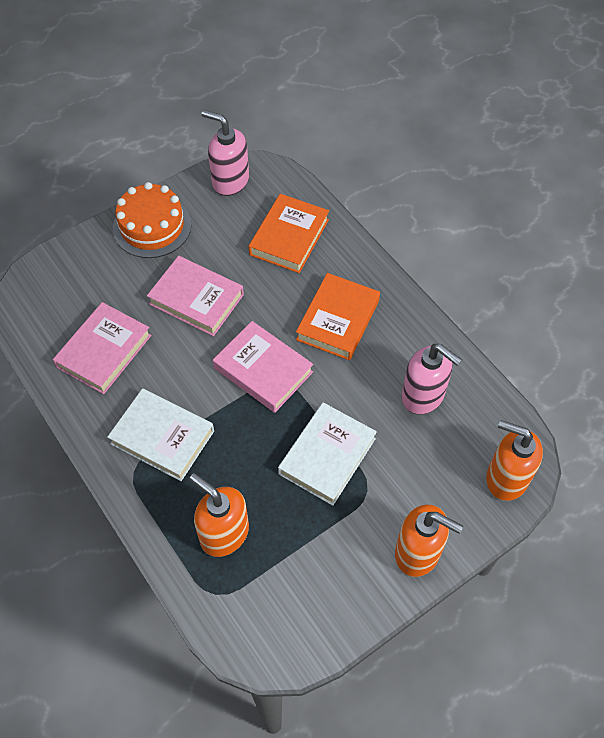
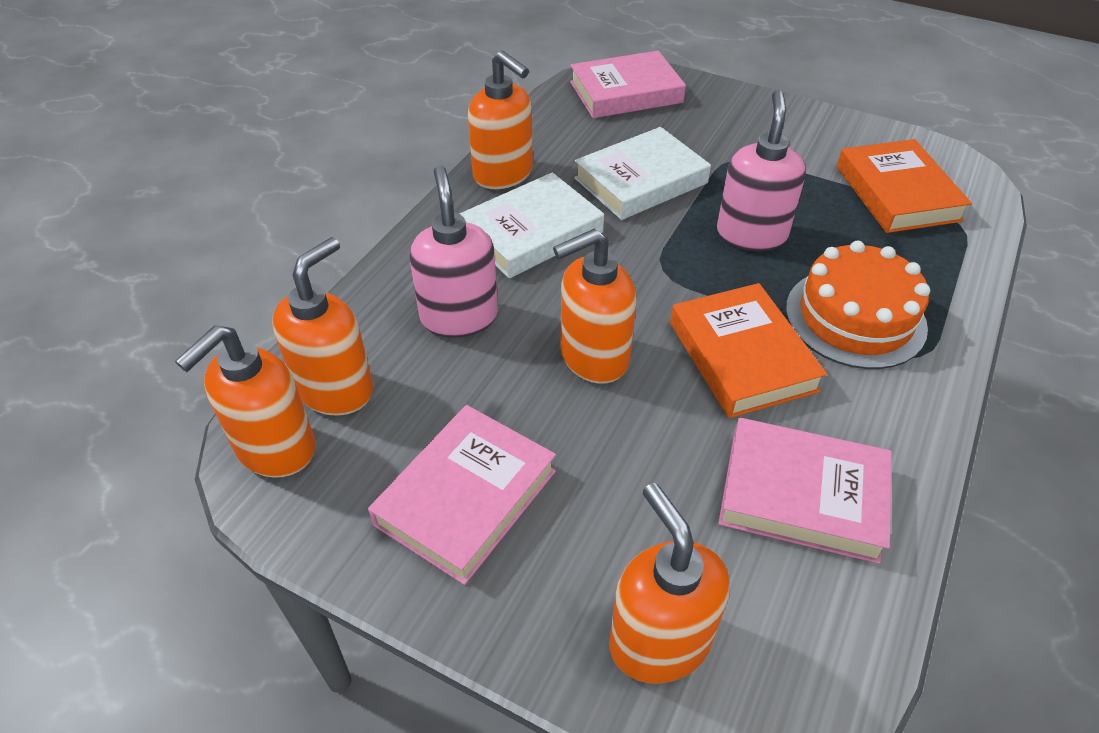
orange soap dispenser: 3 -> 5

